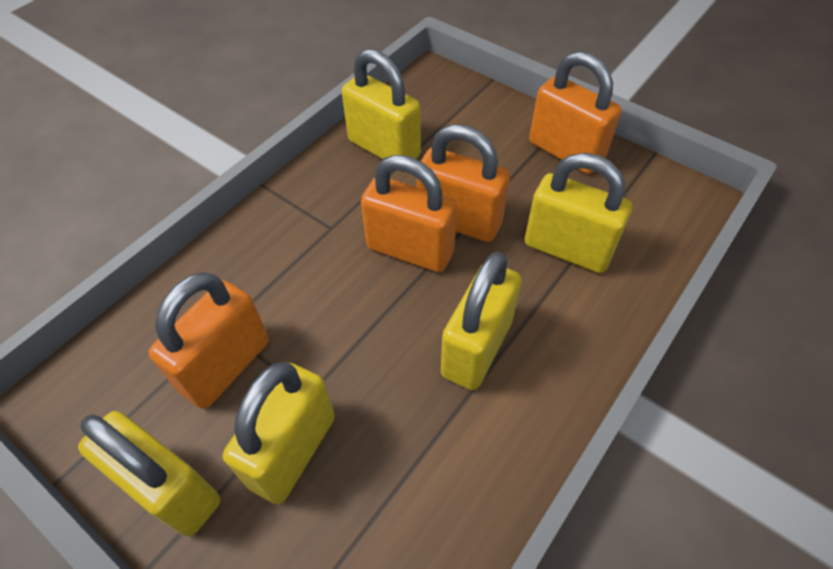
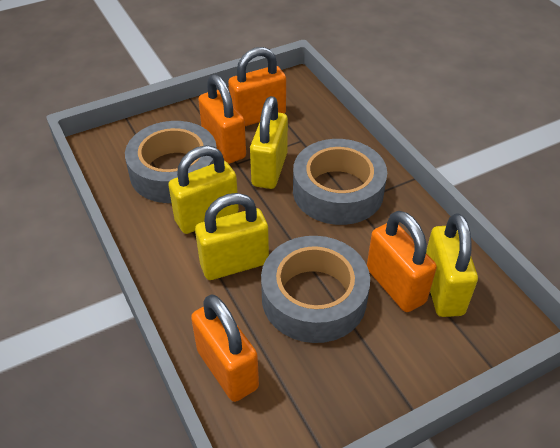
grey tape: 0 -> 3
yellow padlock: 5 -> 4

